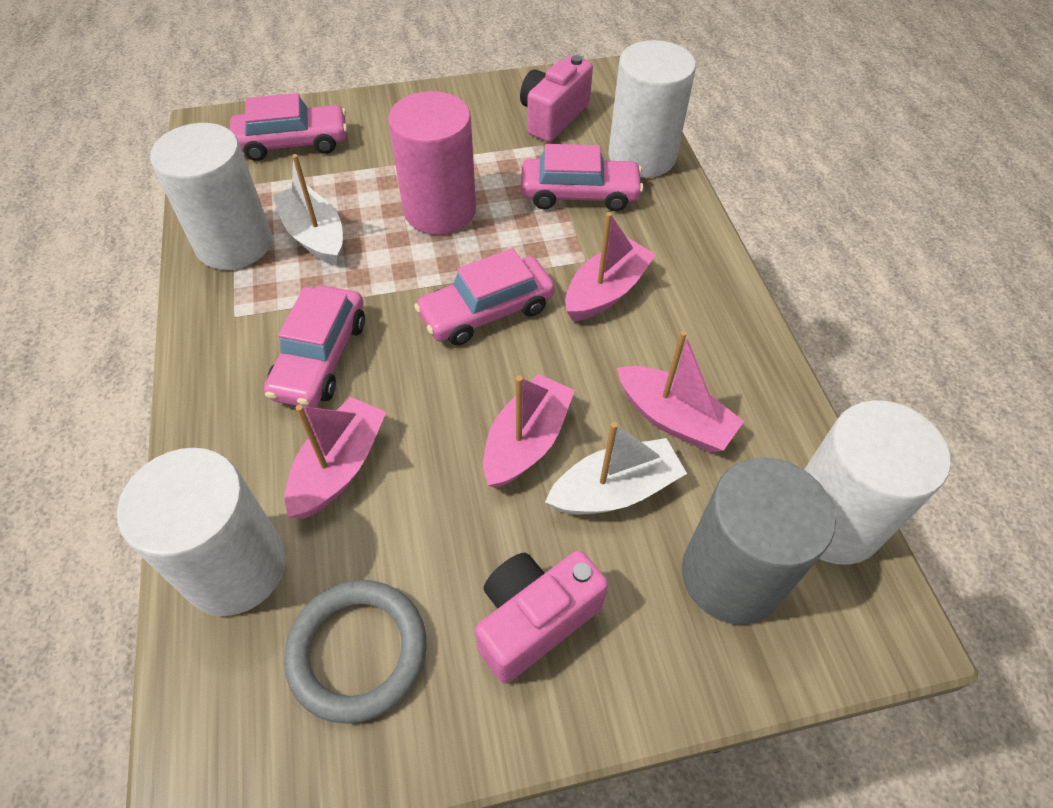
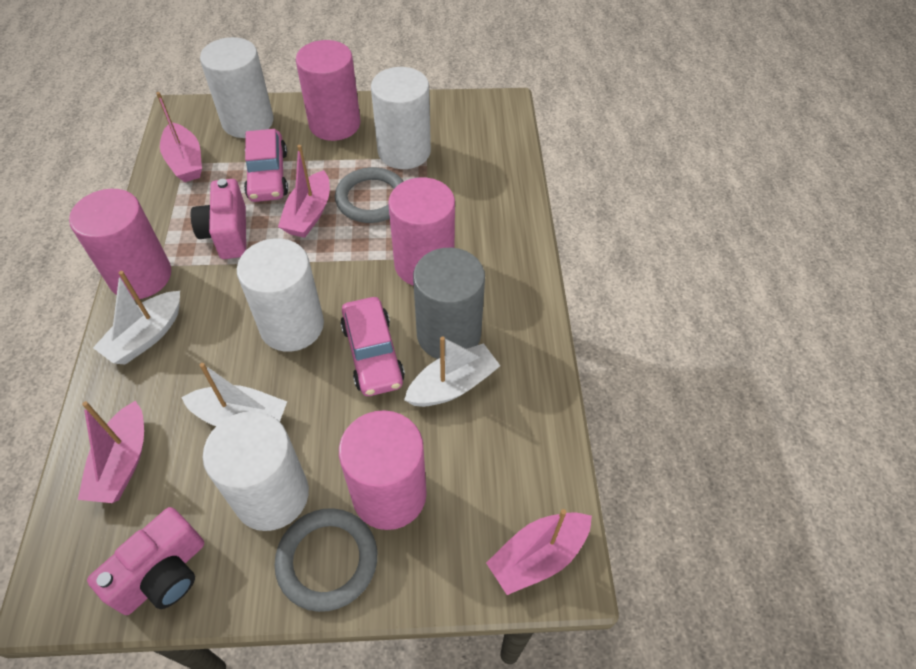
grey ring: 1 -> 2
pink car: 4 -> 2
pink cylinder: 1 -> 4
white boat: 2 -> 3

